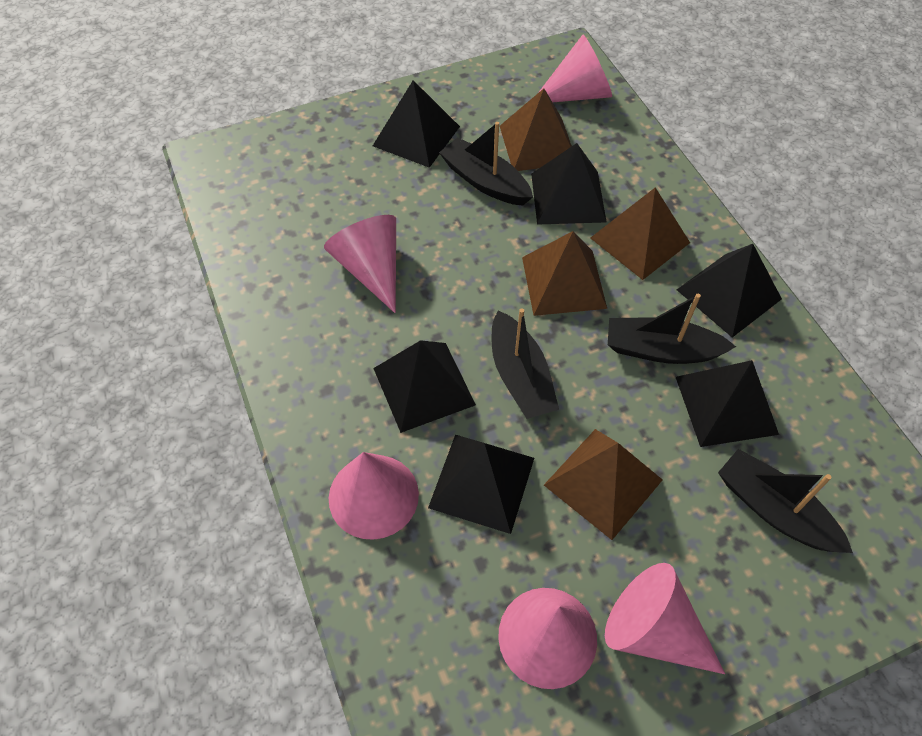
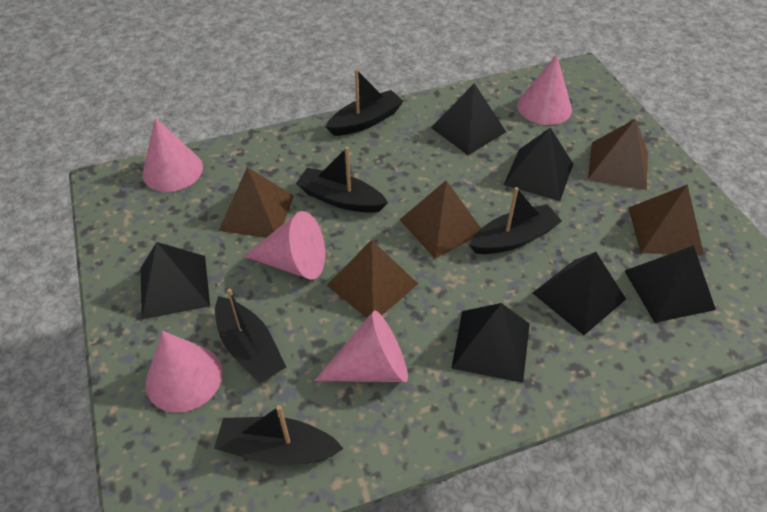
black boat: 4 -> 5
brown pyramid: 4 -> 5

